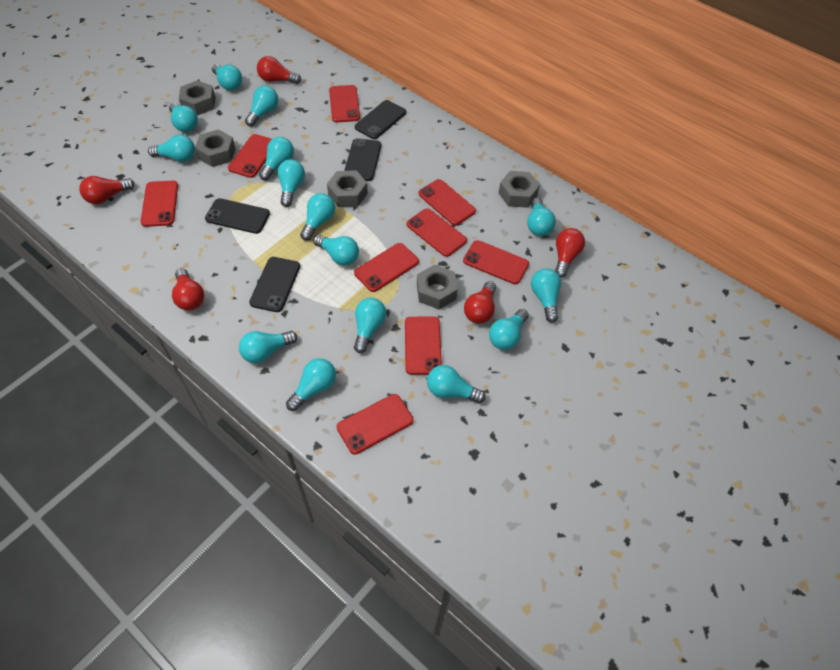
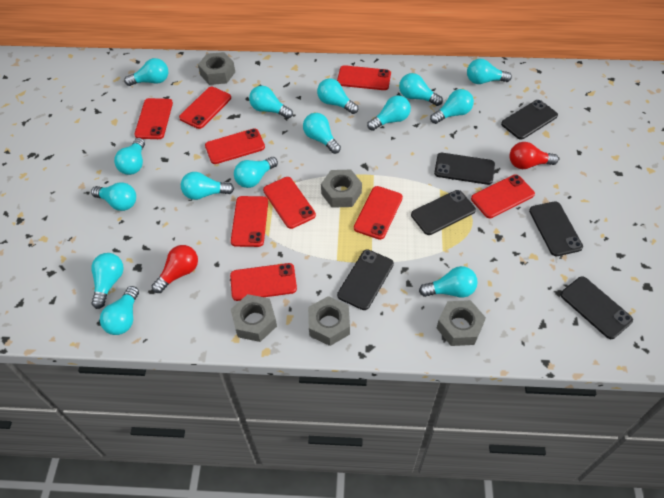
black phone: 4 -> 6
red light bulb: 5 -> 2

